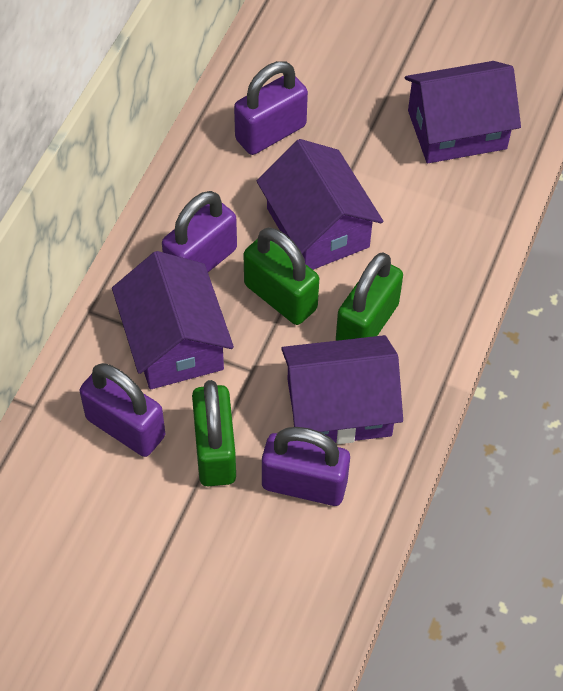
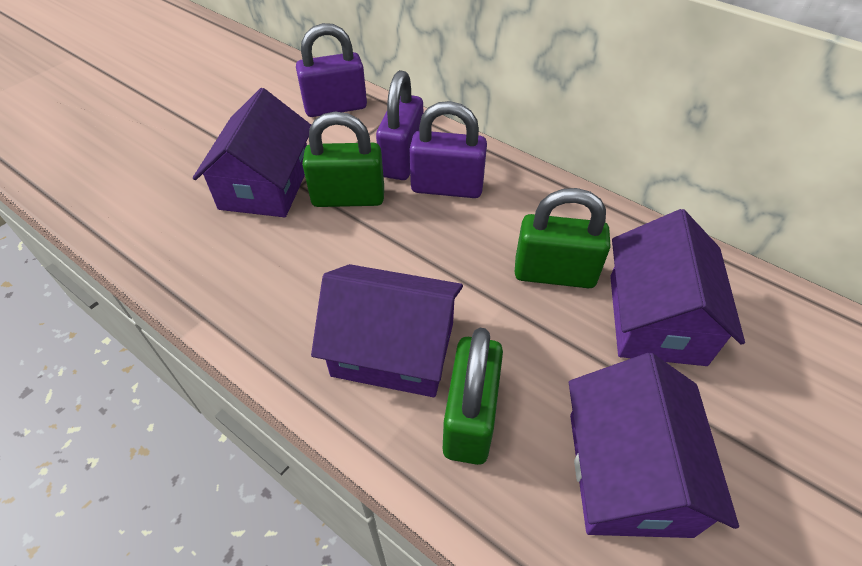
purple padlock: 4 -> 3

